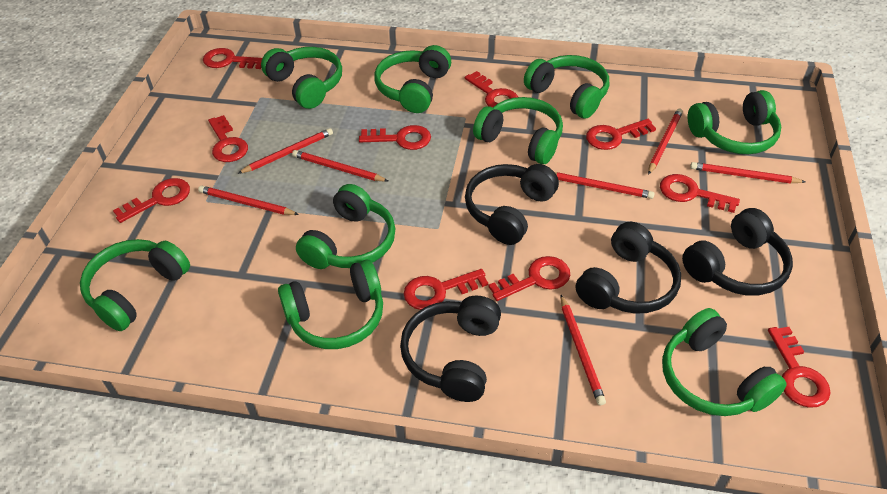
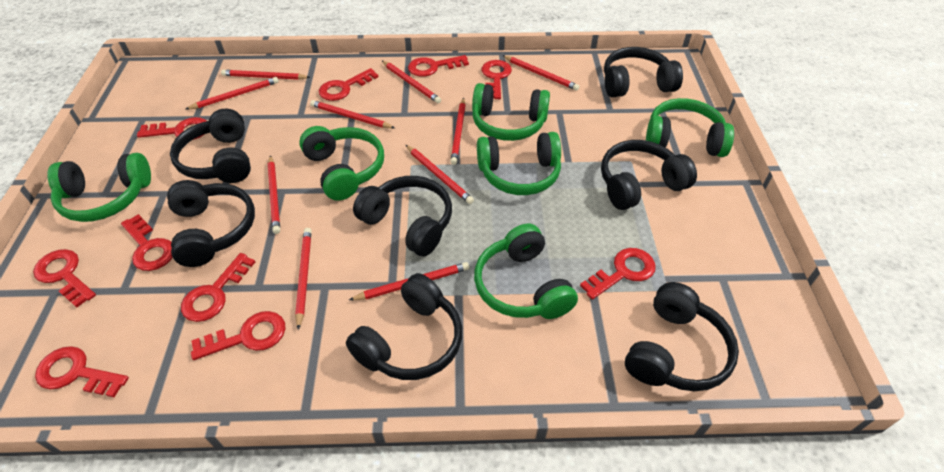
black headphones: 4 -> 7
green headphones: 9 -> 6
red pencil: 7 -> 10

